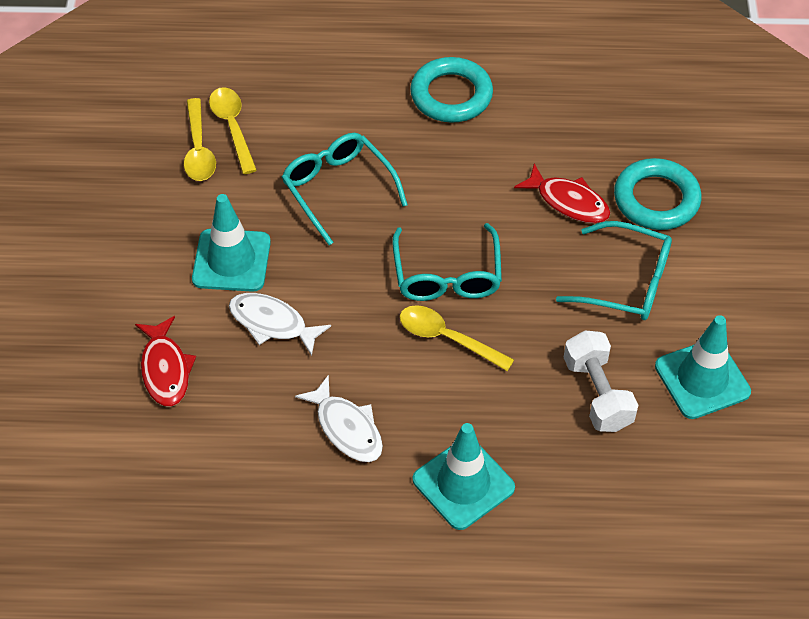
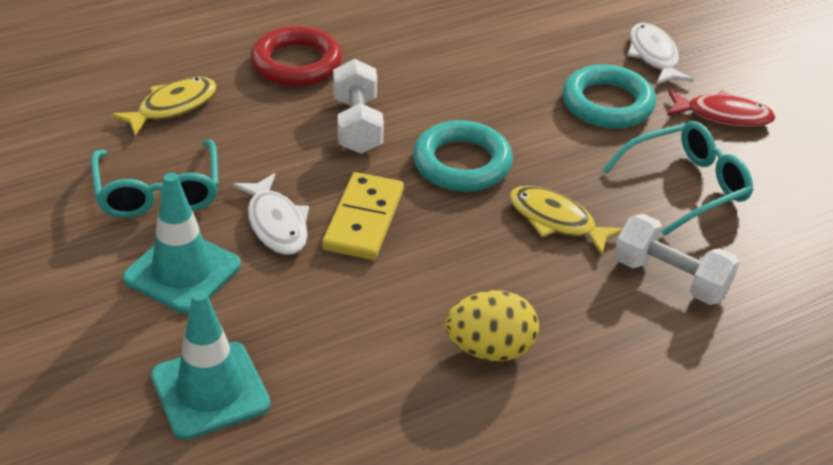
red fish: 2 -> 1
red ring: 0 -> 1
turquoise glasses: 3 -> 2
turquoise traffic cone: 3 -> 2
white dumbbell: 1 -> 2
yellow domino: 0 -> 1
yellow egg: 0 -> 1
yellow fish: 0 -> 2
yellow spoon: 3 -> 0

